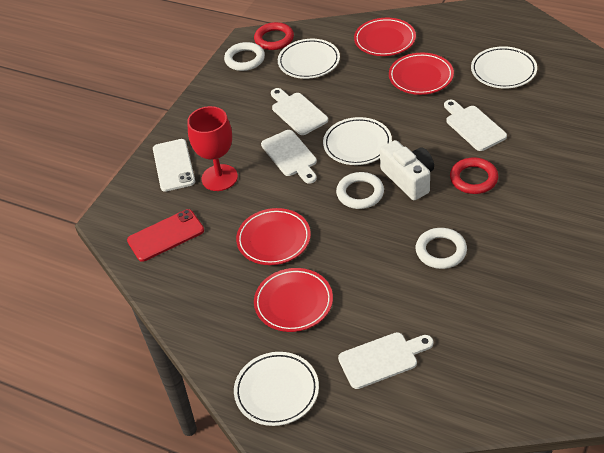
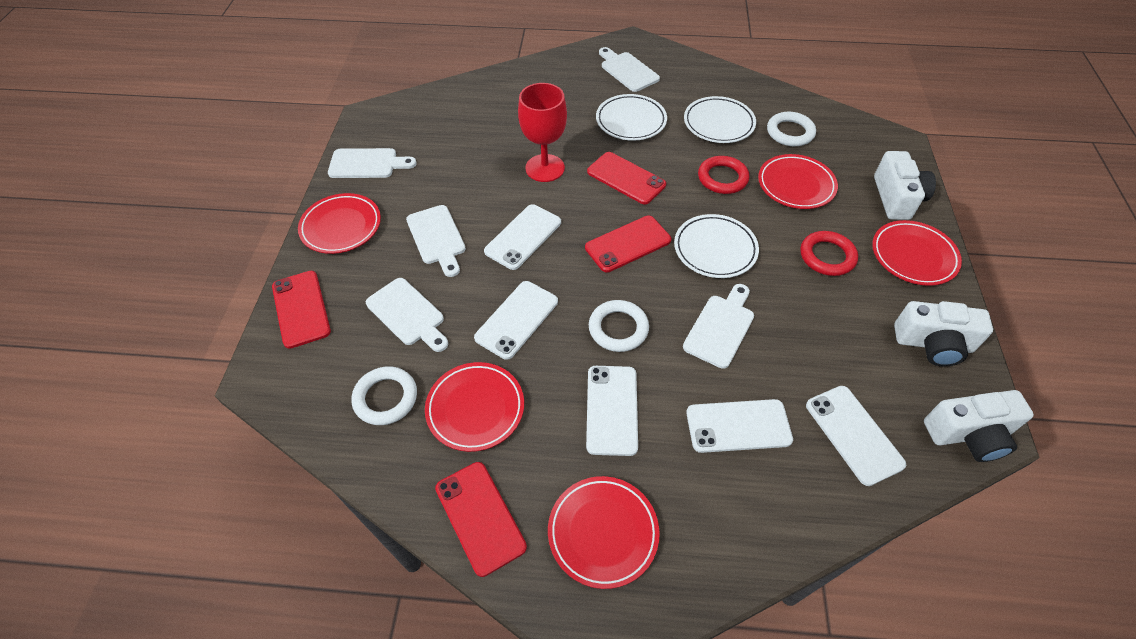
red phone: 1 -> 4
red plate: 4 -> 5
white camera: 1 -> 3
white cutting board: 4 -> 5
white phone: 1 -> 5
white plate: 4 -> 3

